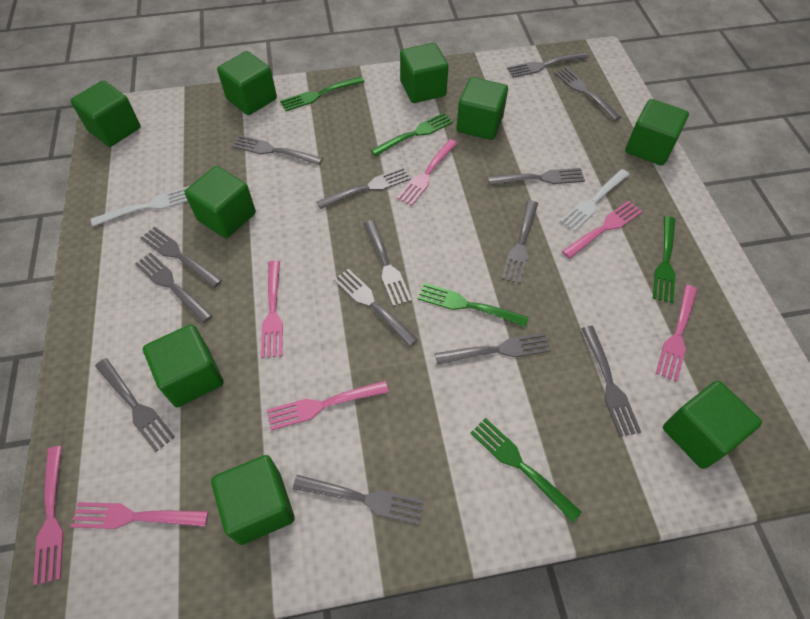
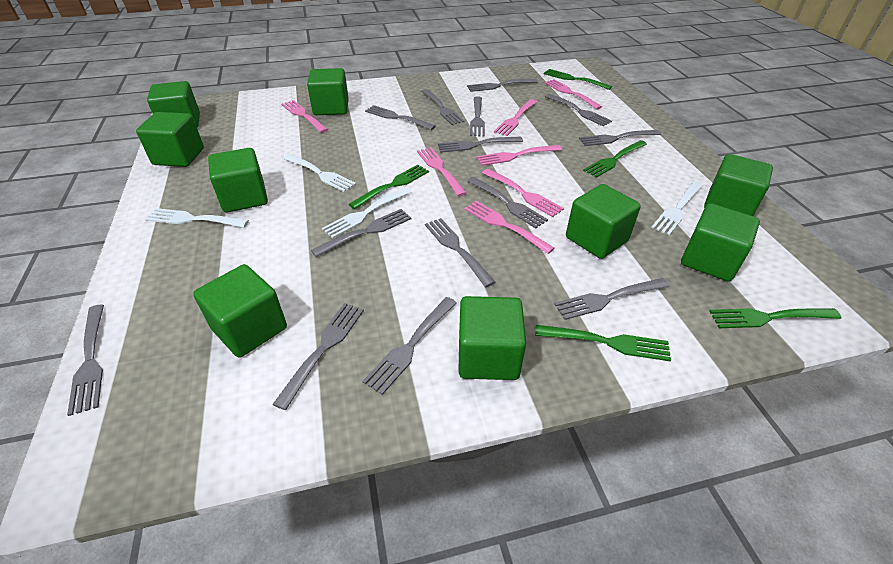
white fork: 2 -> 4

